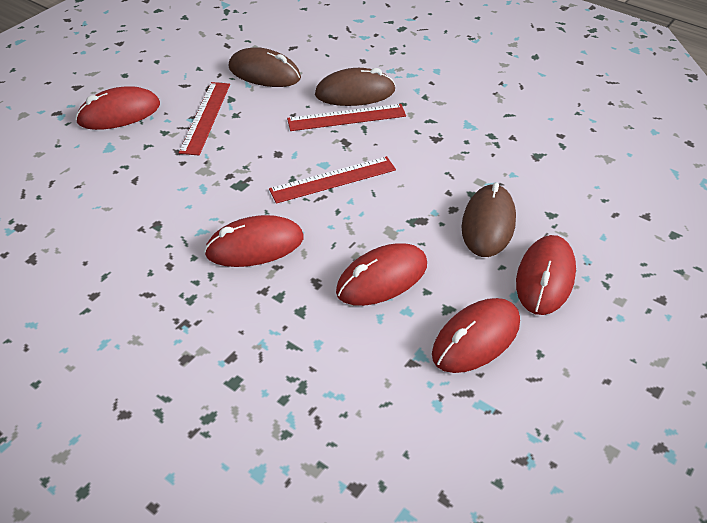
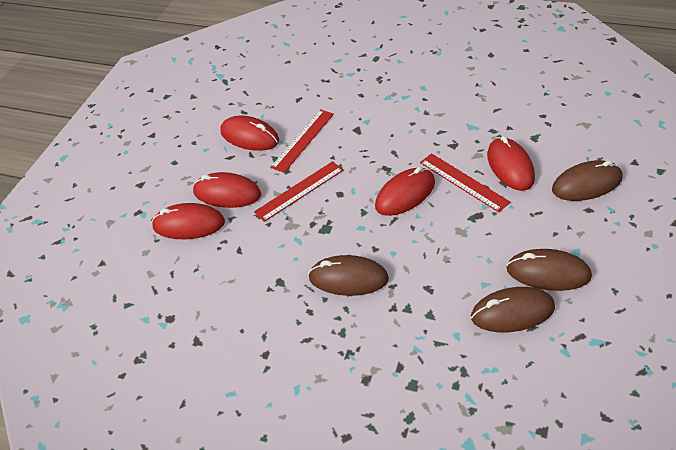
brown mouse: 3 -> 4

